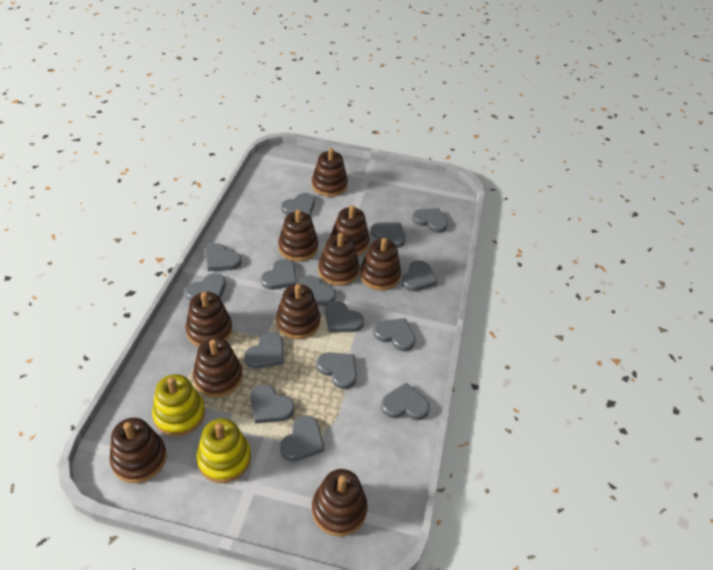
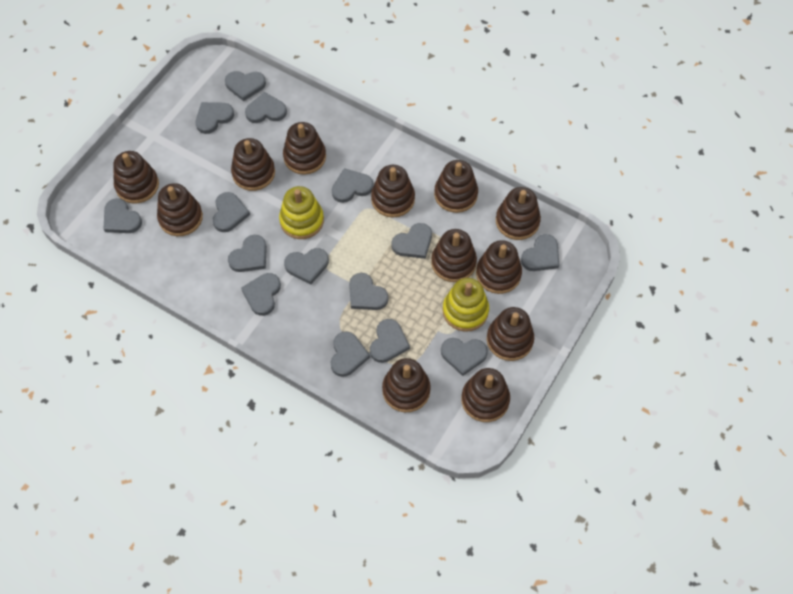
brown stacking toy: 10 -> 12

